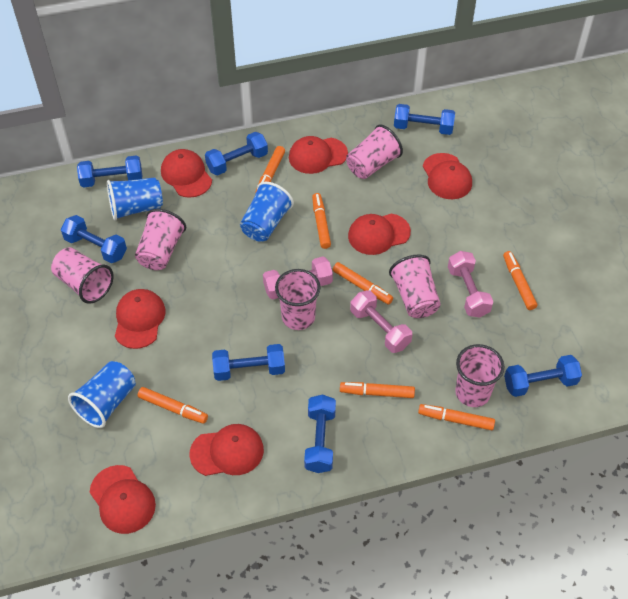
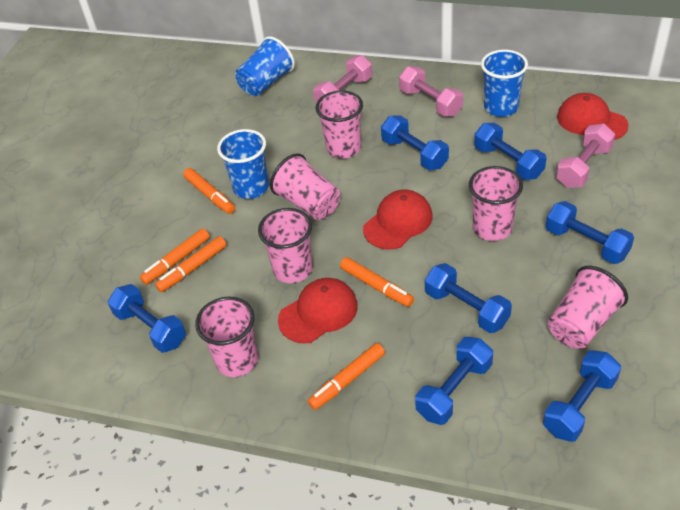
orange marker: 7 -> 5
red cap: 7 -> 3

